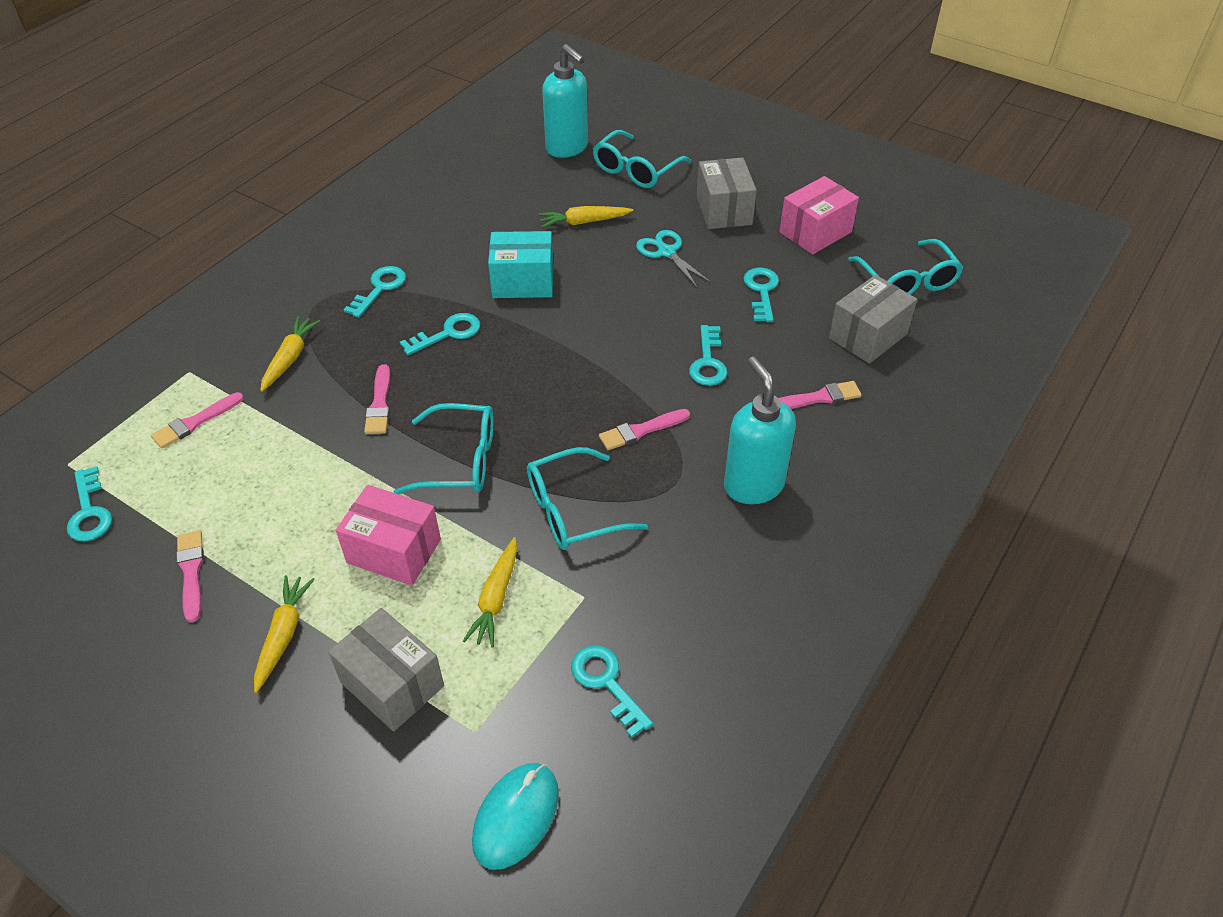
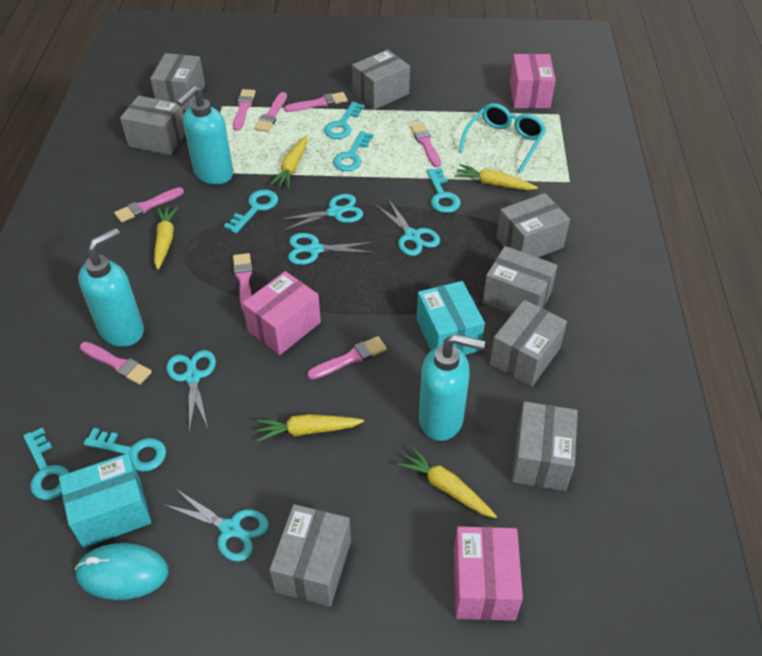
grey box: 3 -> 8
pink box: 2 -> 3
pink brush: 5 -> 8
turquoise box: 1 -> 2
turquoise glasses: 4 -> 1
turquoise scissors: 1 -> 5
turquoise soap dispenser: 2 -> 3
yellow carrot: 4 -> 5

